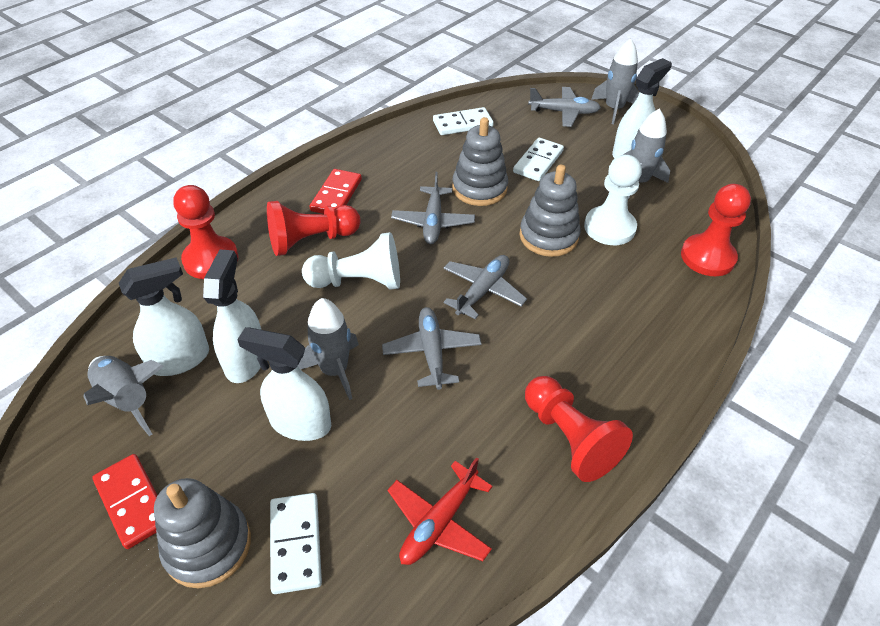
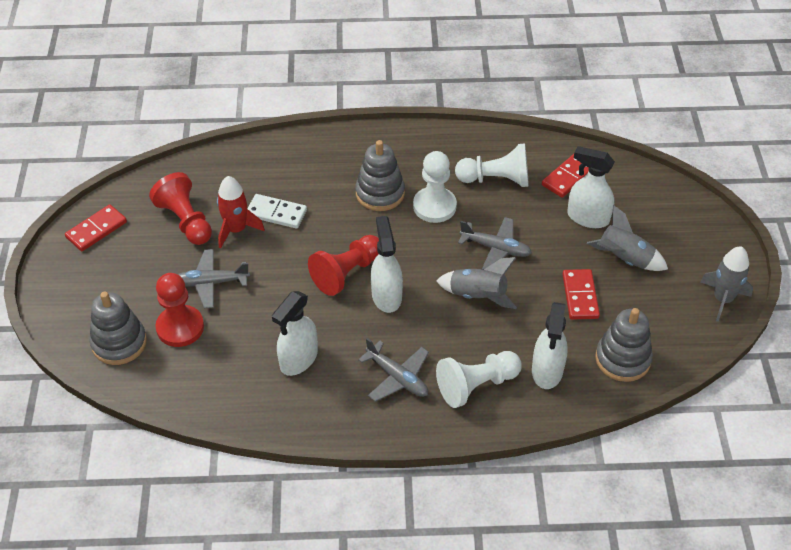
grey plane: 4 -> 3
grey rocket: 4 -> 3
red domino: 2 -> 3
red pawn: 4 -> 3
red plane: 1 -> 0
red rocket: 0 -> 1
white domino: 3 -> 1
white pawn: 2 -> 3

